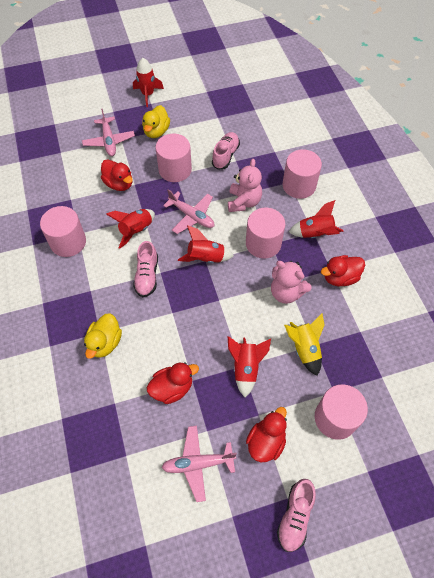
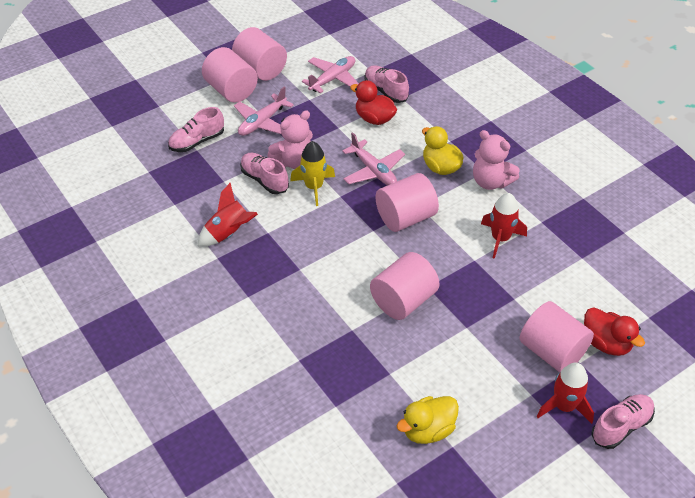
pink shoe: 3 -> 4
red duck: 4 -> 2
red rocket: 5 -> 3

